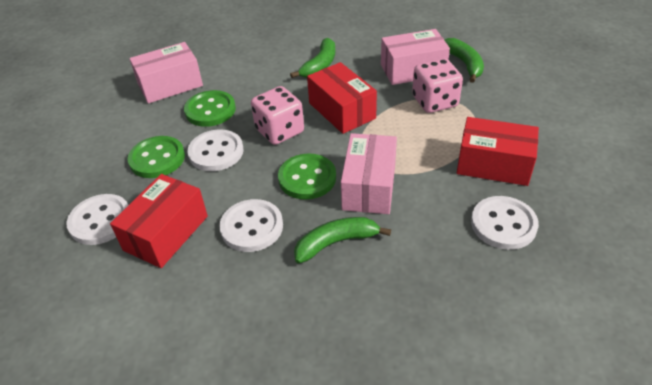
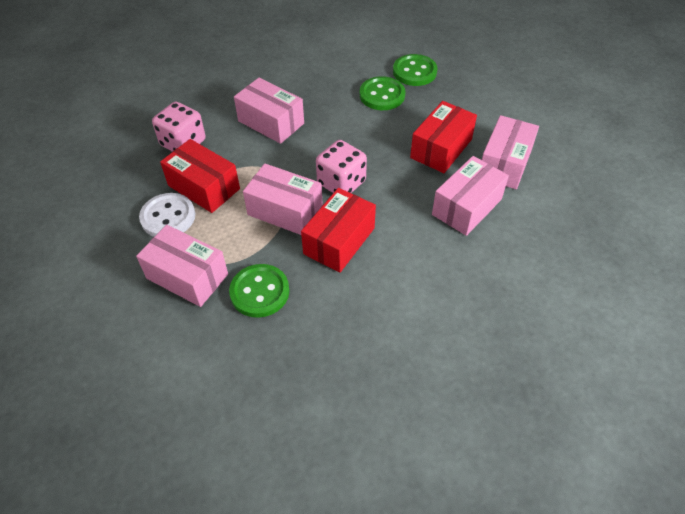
green banana: 3 -> 0
pink box: 3 -> 5
white button: 4 -> 1

